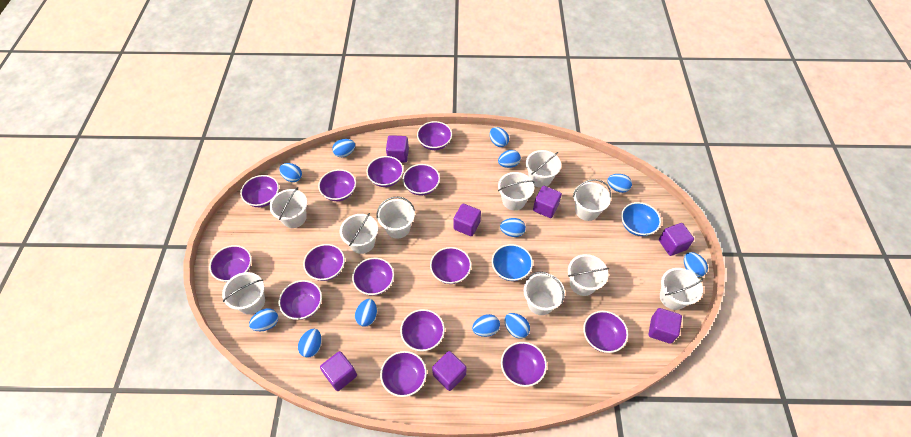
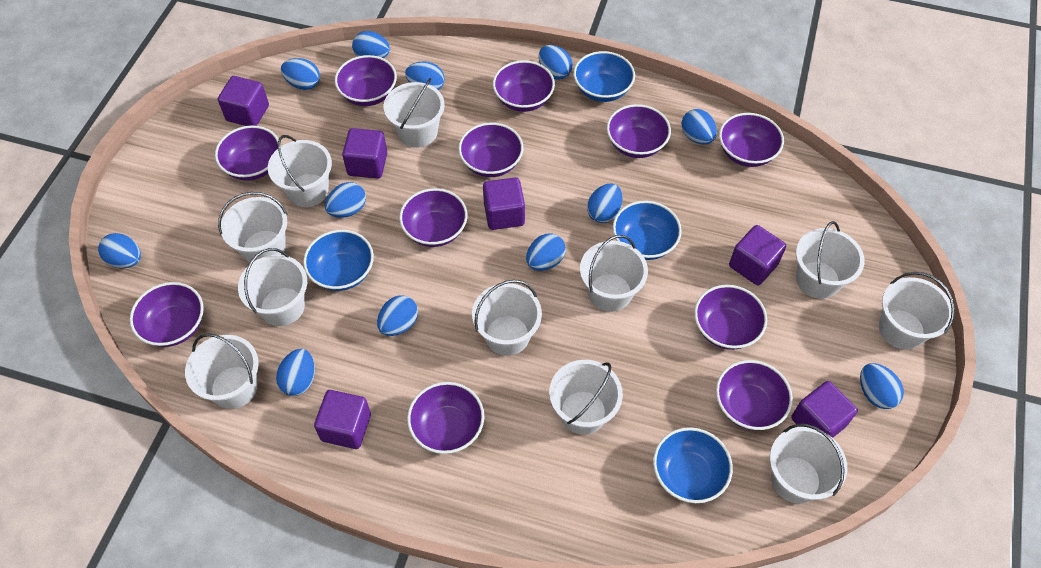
blue bowl: 2 -> 4
purple bowl: 14 -> 11
purple cube: 7 -> 6
white bucket: 10 -> 11

